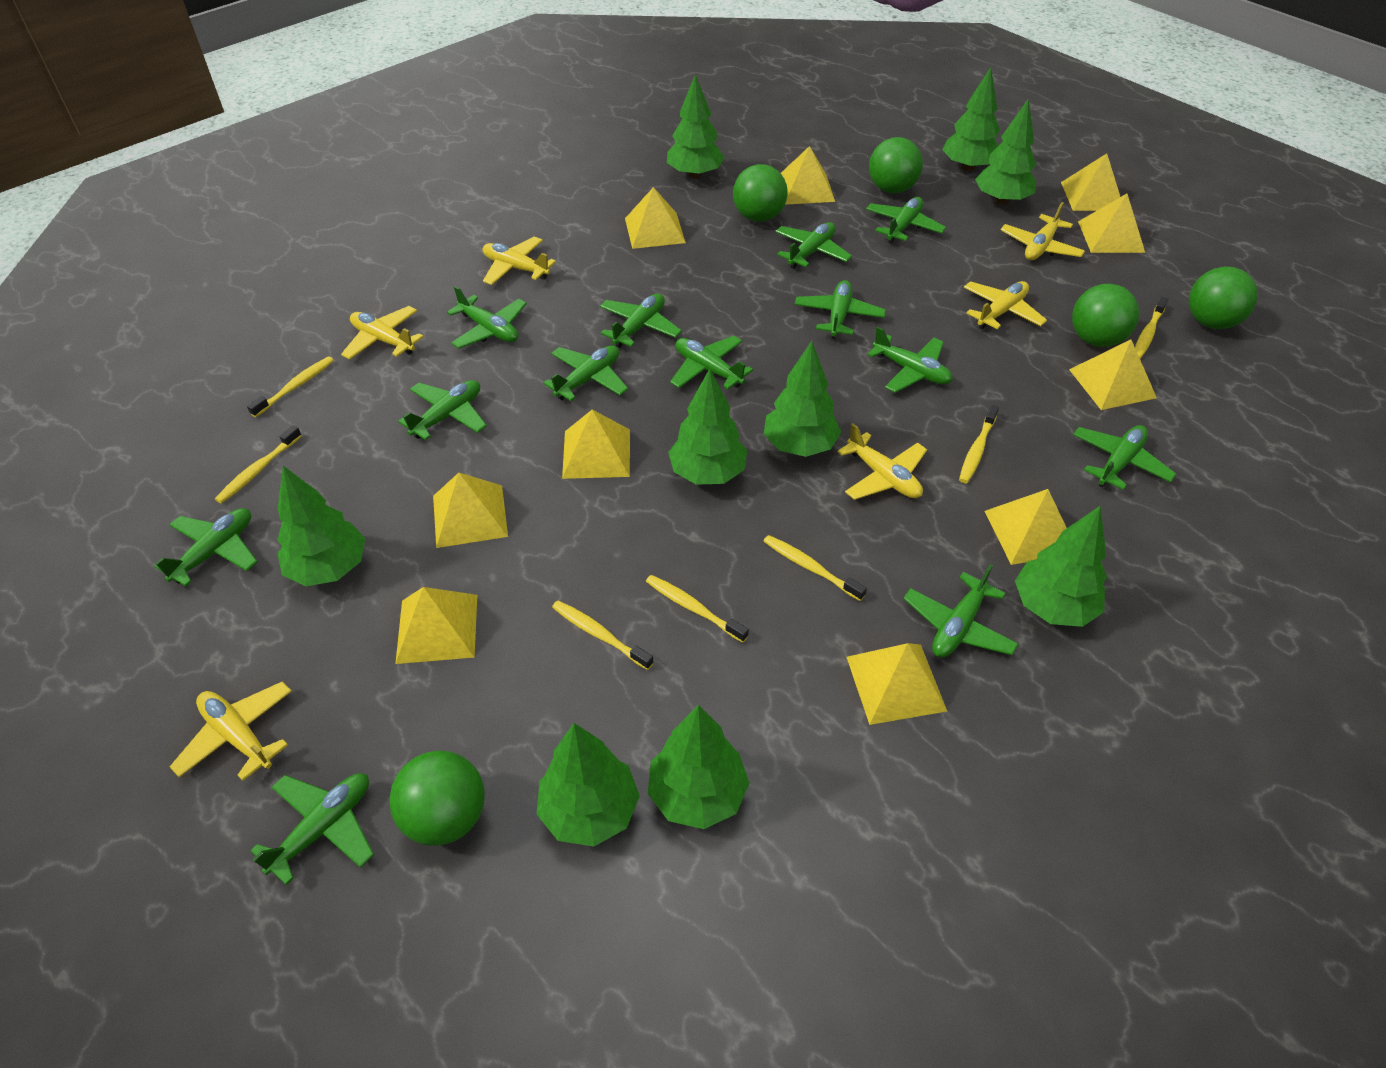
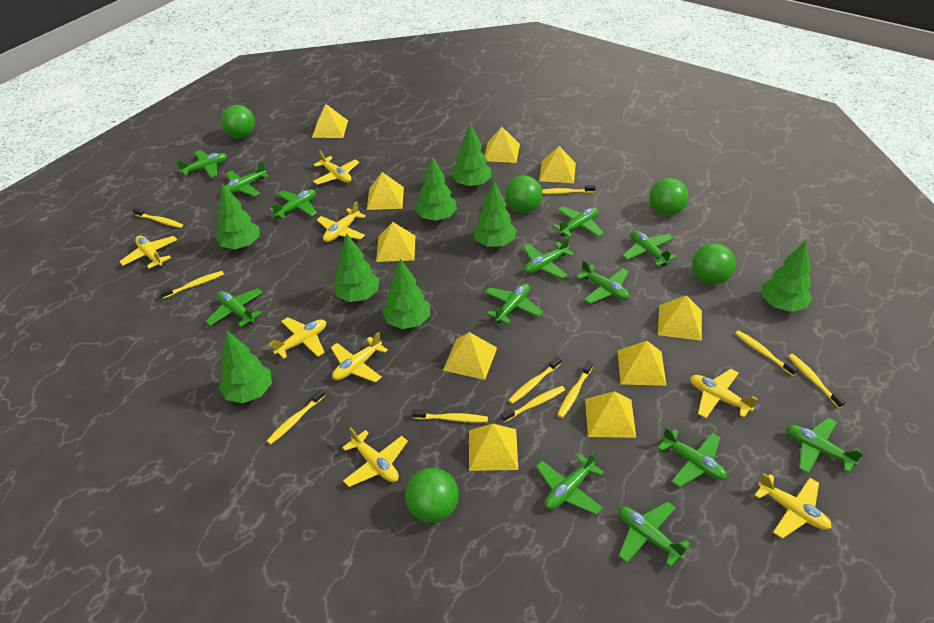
green tree: 9 -> 8
yellow plane: 6 -> 8
yellow toothbrush: 7 -> 10

